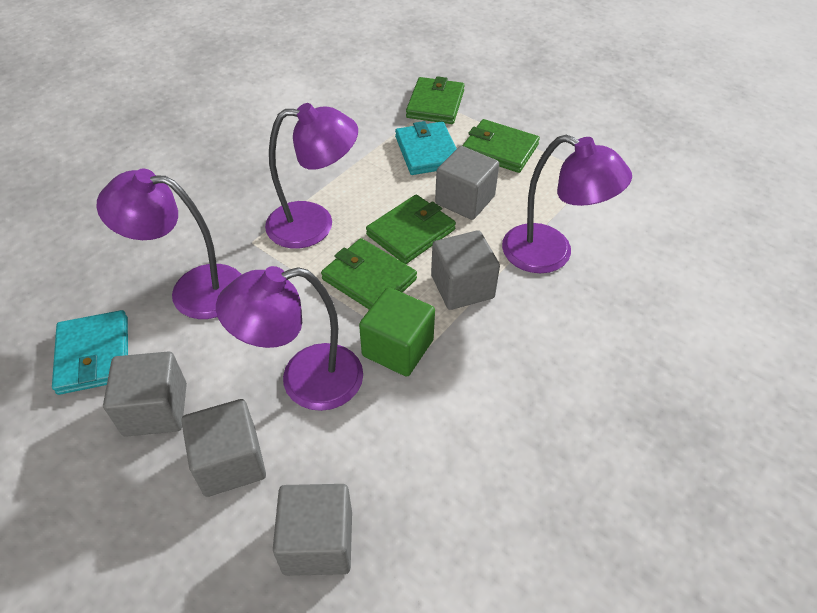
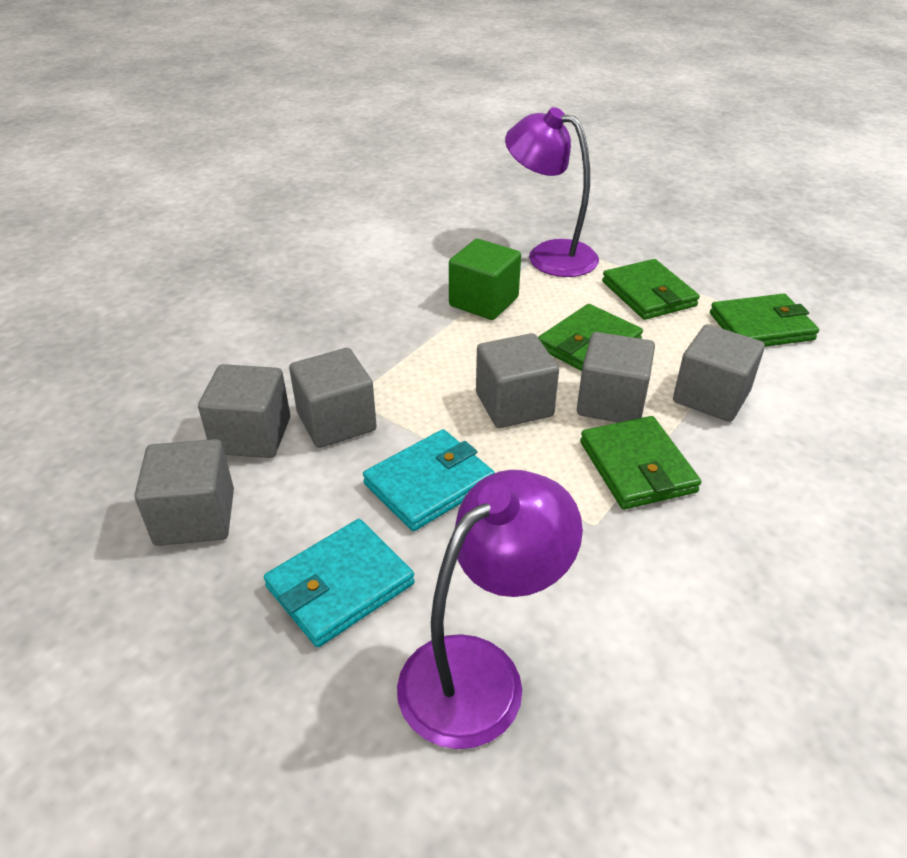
grey cube: 5 -> 6
purple lamp: 4 -> 2

